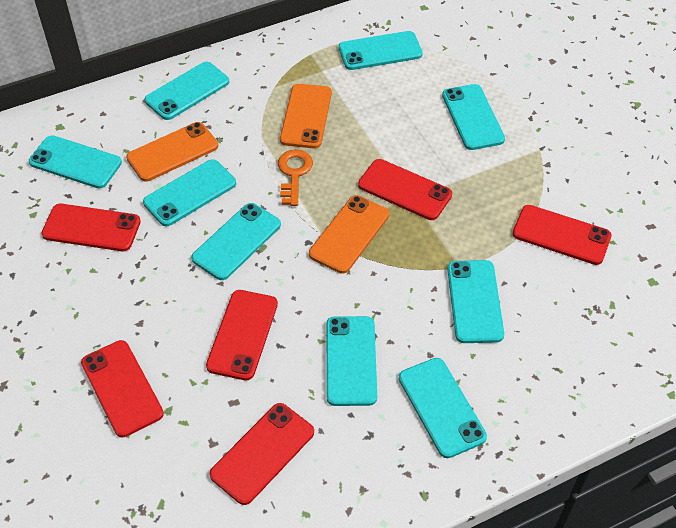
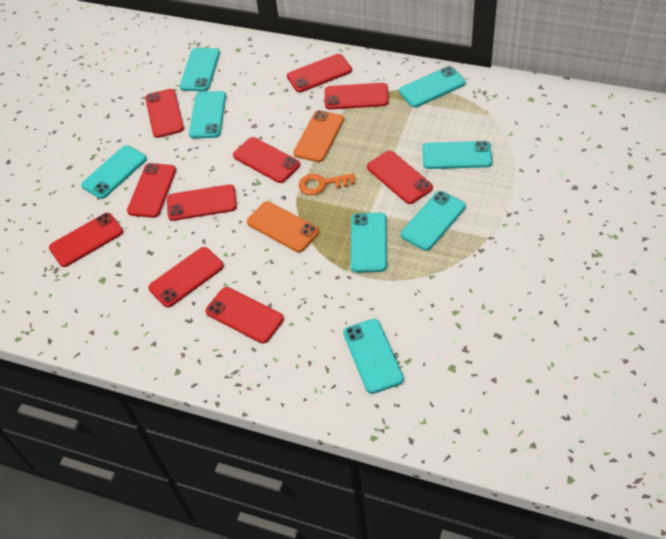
orange phone: 3 -> 2
red phone: 6 -> 10
turquoise phone: 9 -> 8

